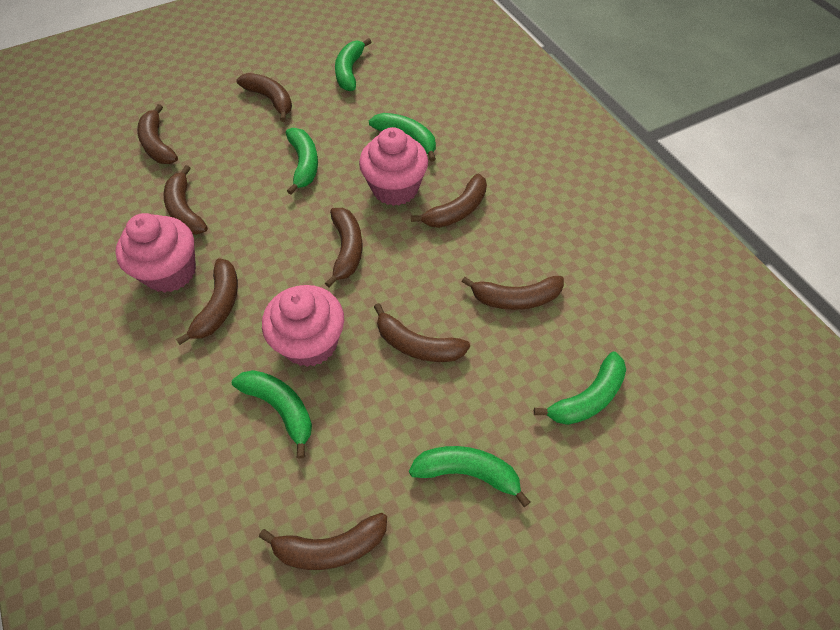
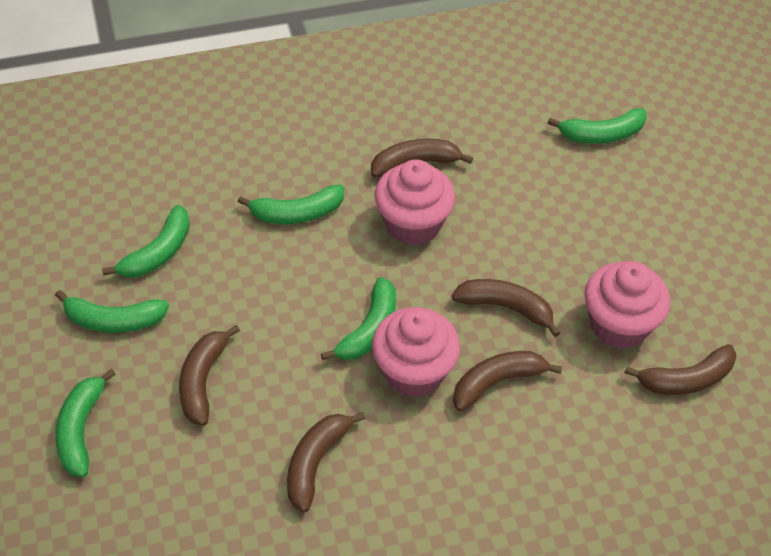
brown banana: 9 -> 6

